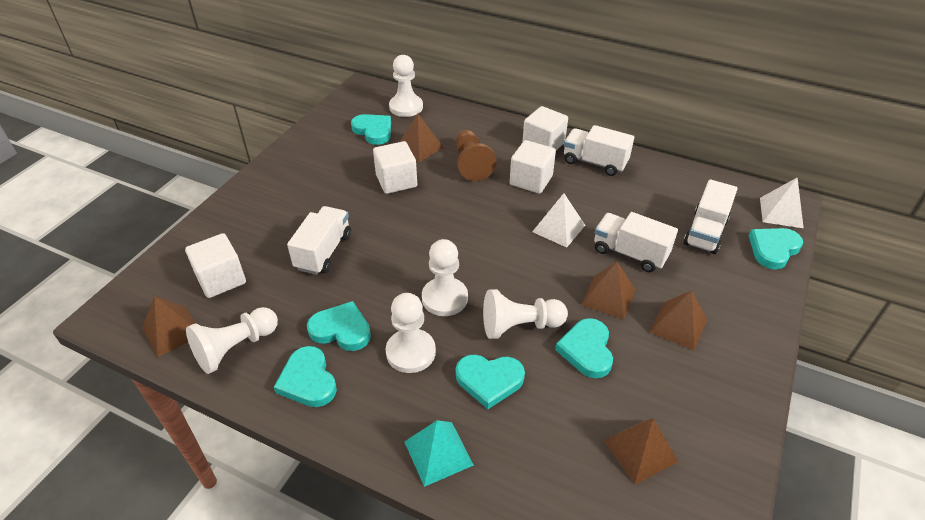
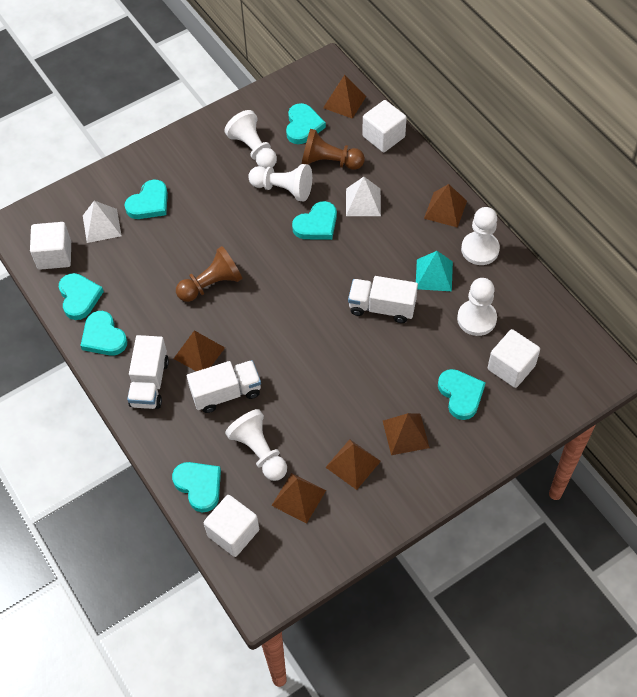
brown pawn: 1 -> 2
brown pyramid: 5 -> 6
turquoise heart: 6 -> 7
white truck: 4 -> 3

